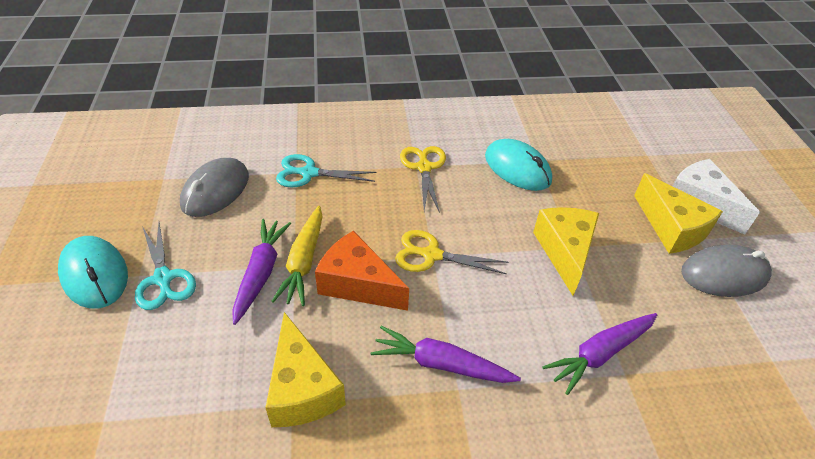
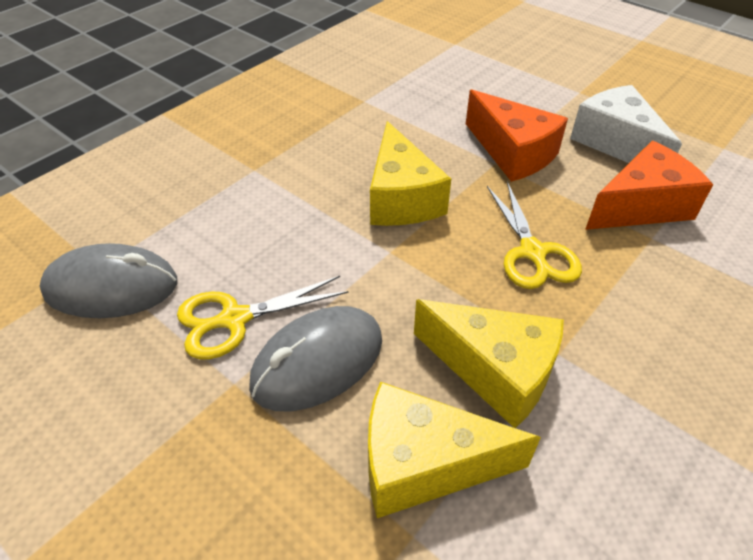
orange cheese: 1 -> 2
purple carrot: 3 -> 0
turquoise mouse: 2 -> 0
turquoise scissors: 2 -> 0
yellow carrot: 1 -> 0

